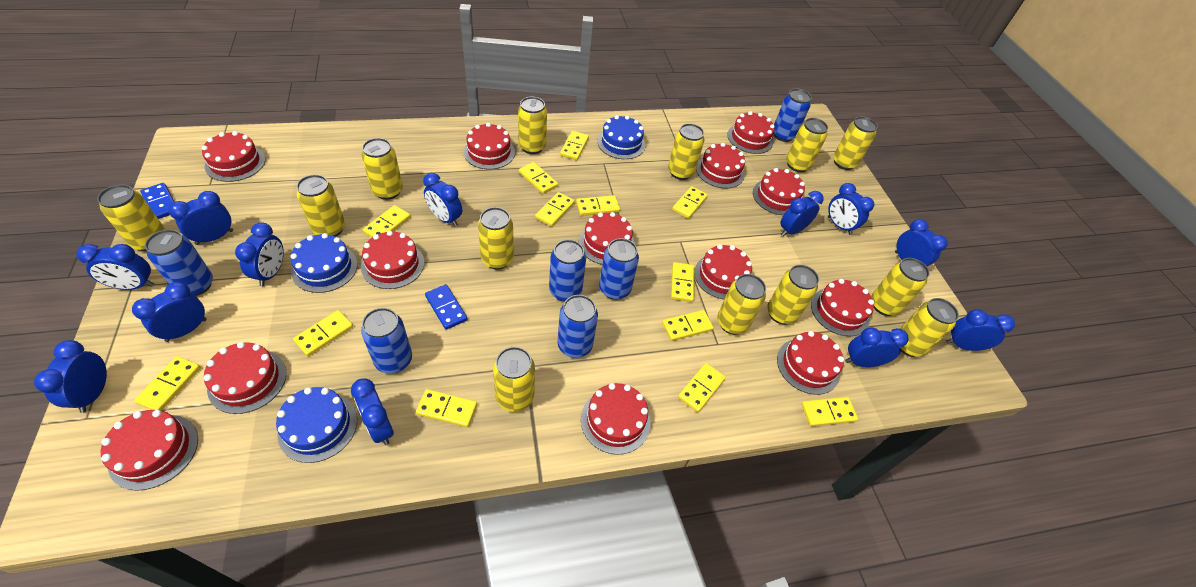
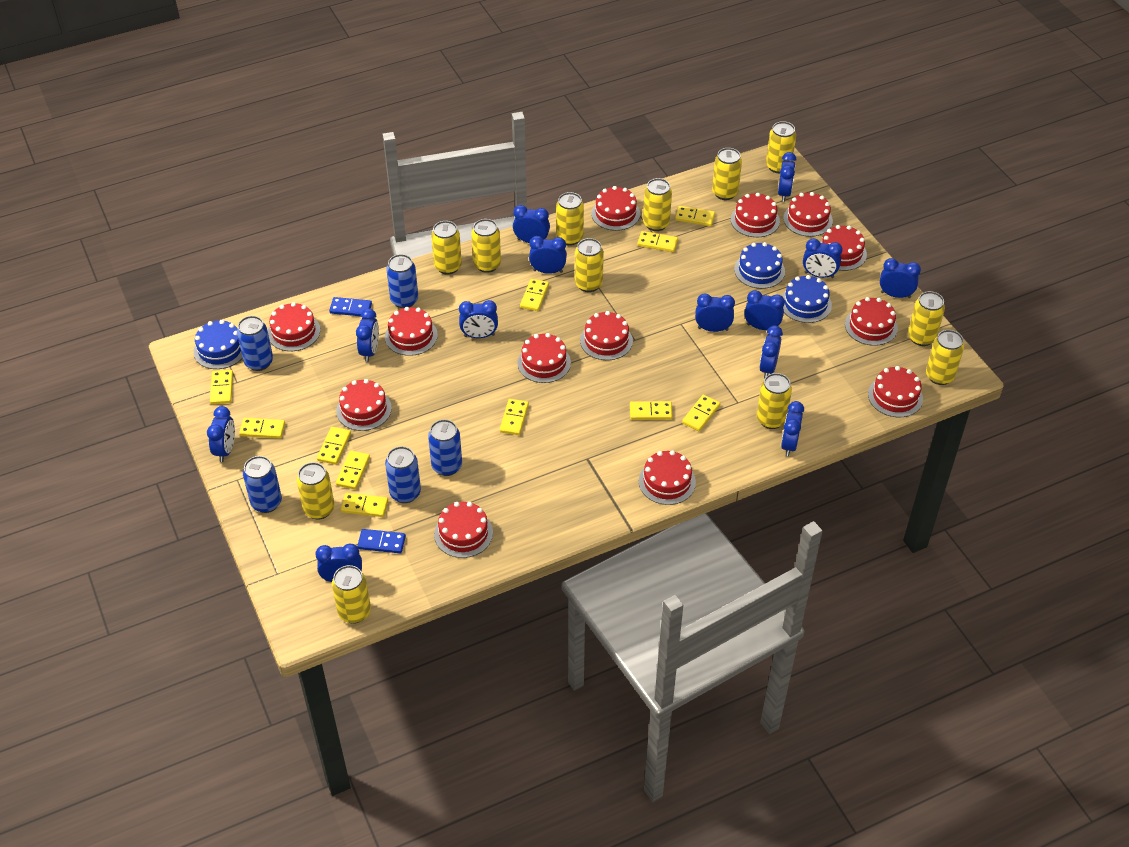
blue can: 6 -> 5
blue clock: 12 -> 13
yellow can: 13 -> 12
yellow domino: 13 -> 11

